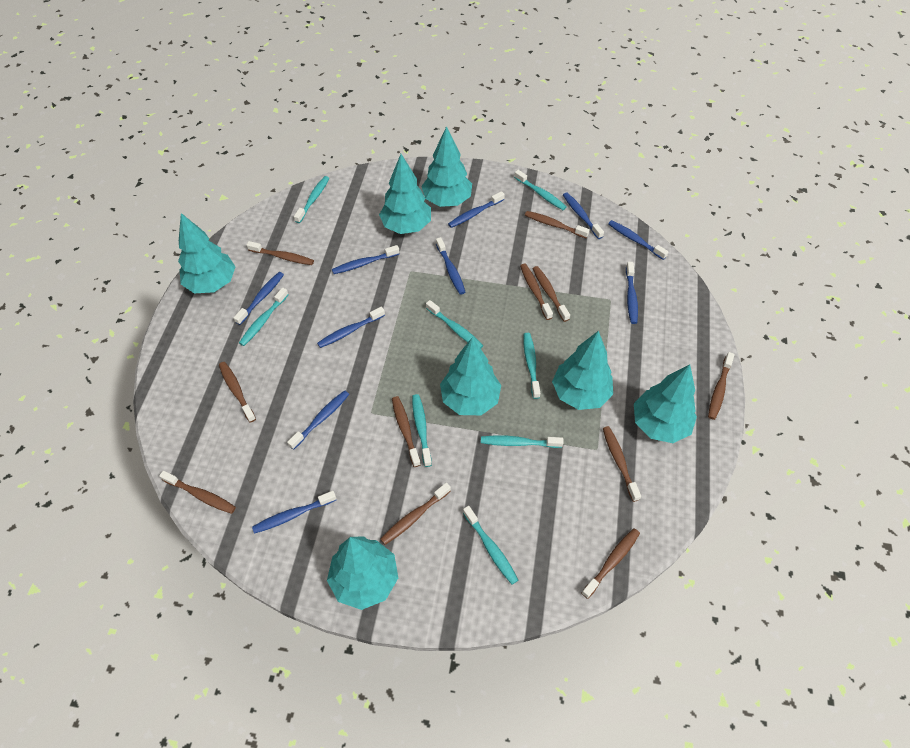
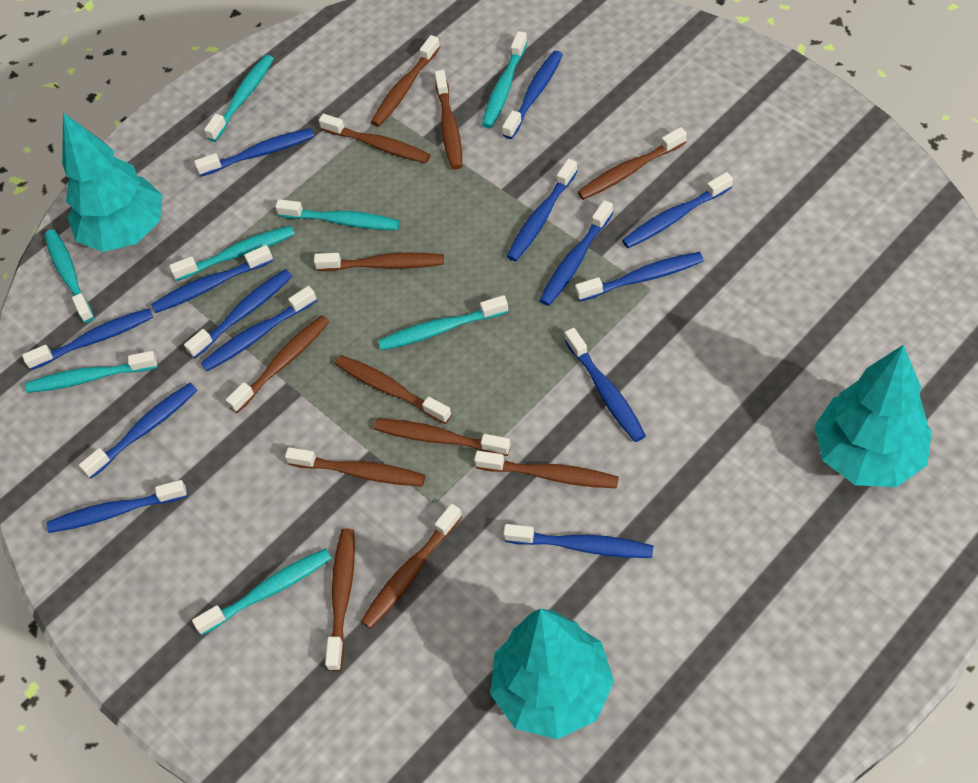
blue toothbrush: 10 -> 14
brown toothbrush: 11 -> 12
turquoise tree: 7 -> 3

